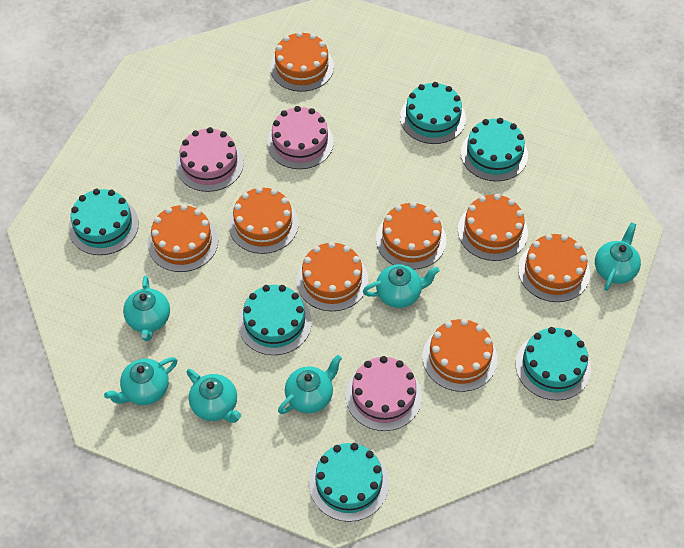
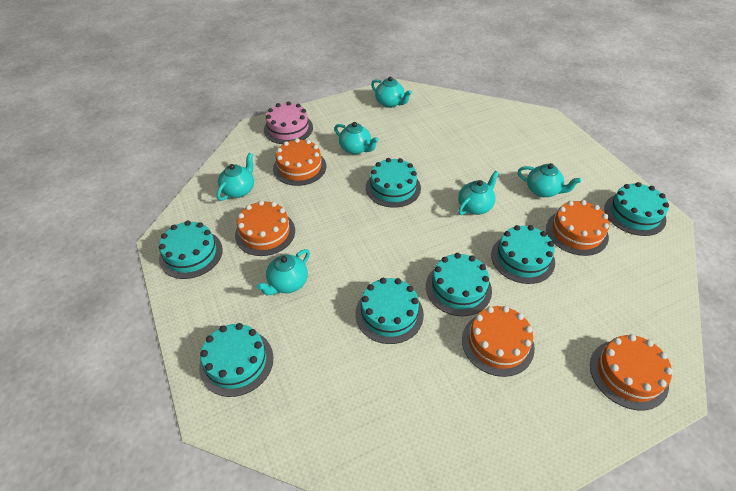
orange cake: 8 -> 5
pink cake: 3 -> 1
turquoise cake: 6 -> 7

